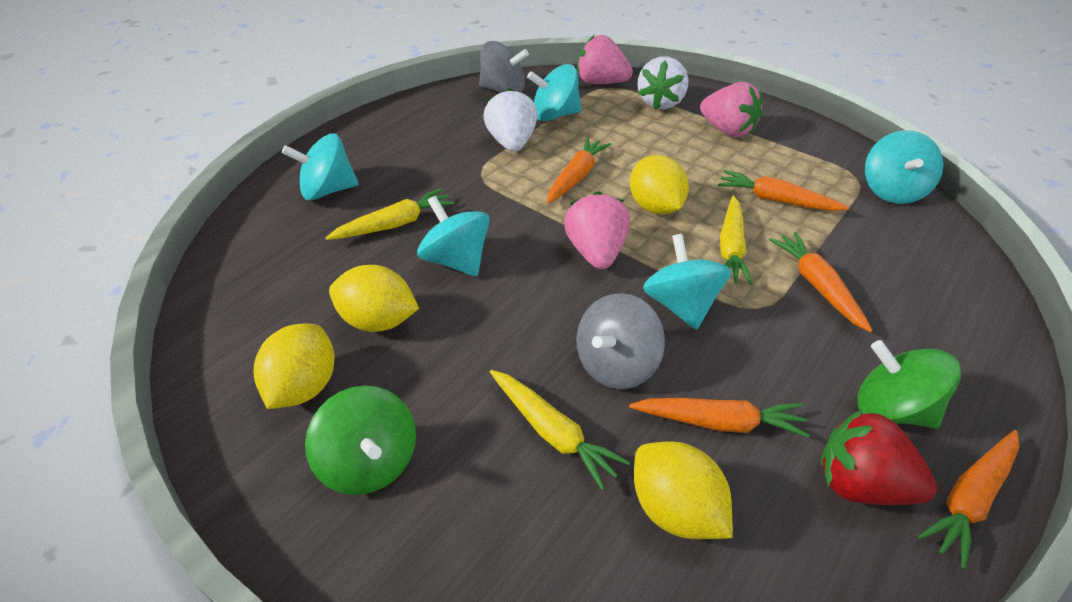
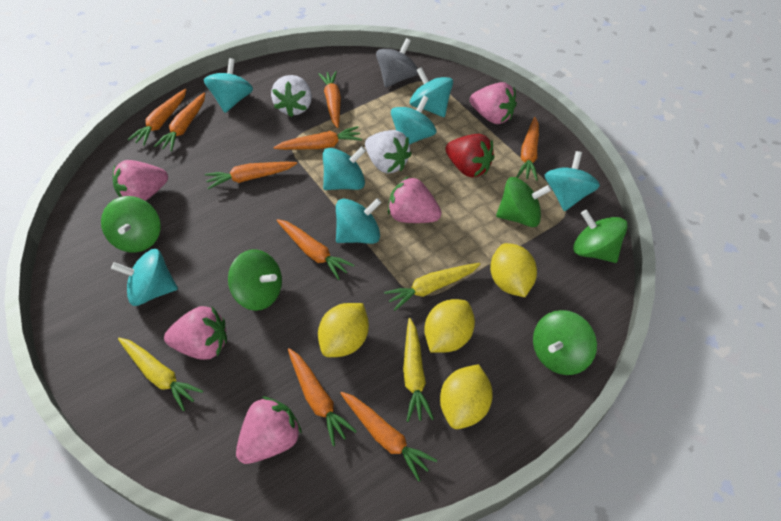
green spinning top: 2 -> 5
grey spinning top: 2 -> 1
orange carrot: 5 -> 9
pink strawberry: 3 -> 5
turquoise spinning top: 5 -> 7

